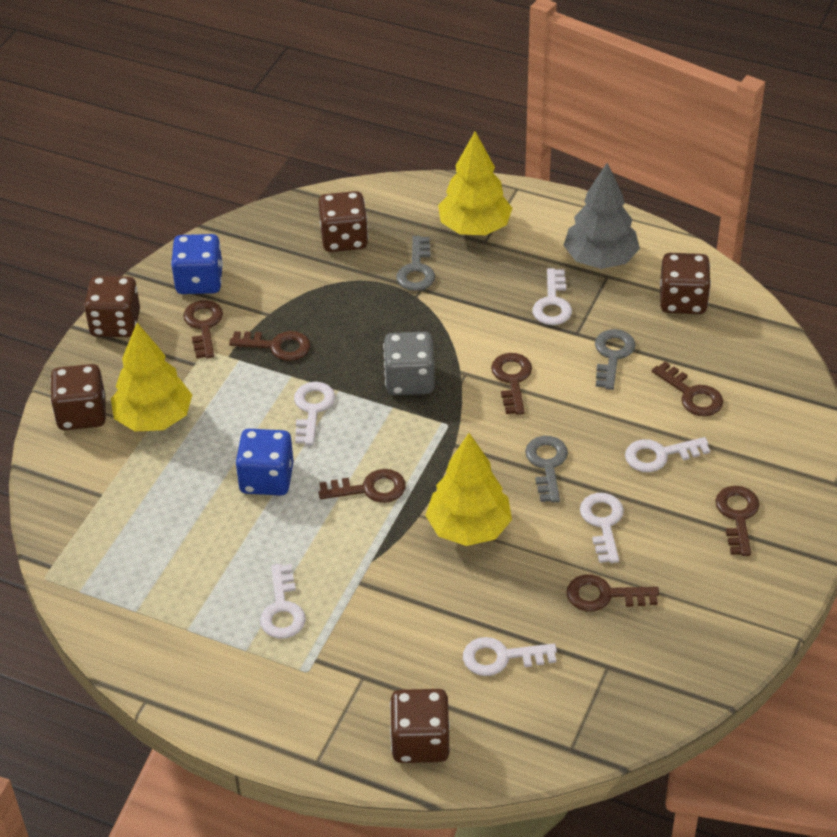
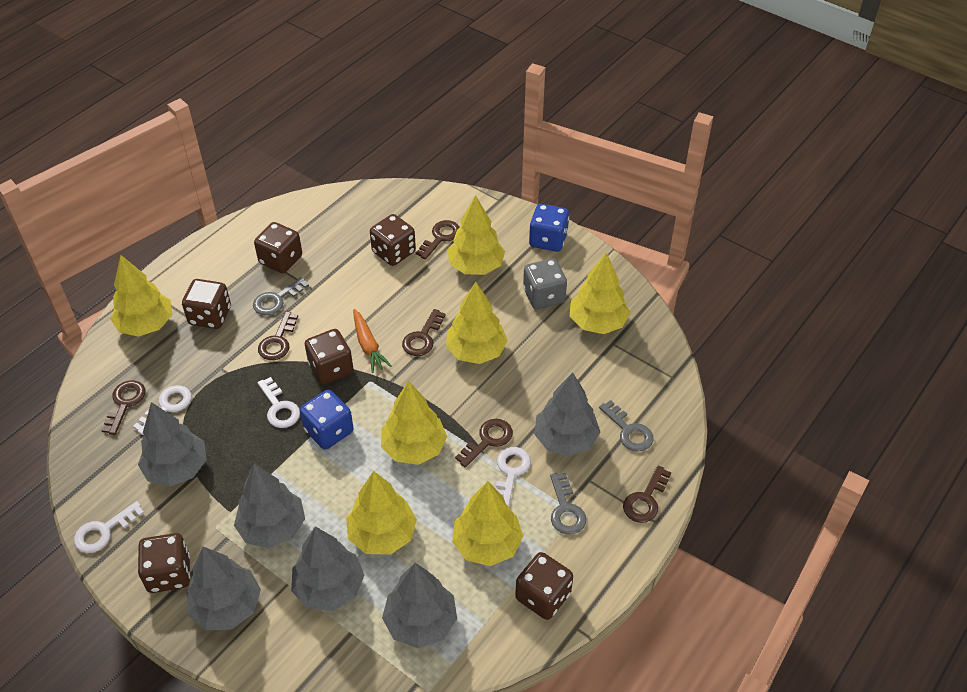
brown dice: 5 -> 6
brown key: 7 -> 6
grey tree: 1 -> 6
orange carrot: 0 -> 1
white key: 6 -> 4
yellow tree: 3 -> 7

